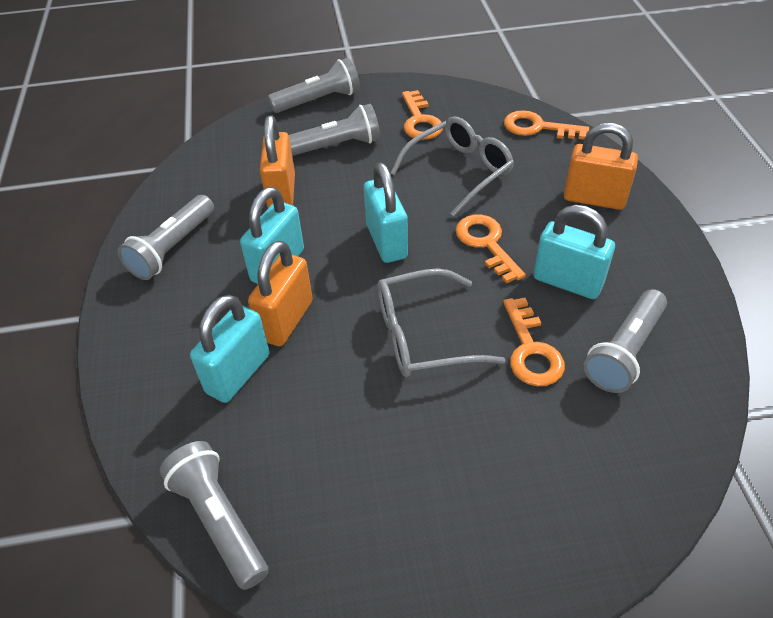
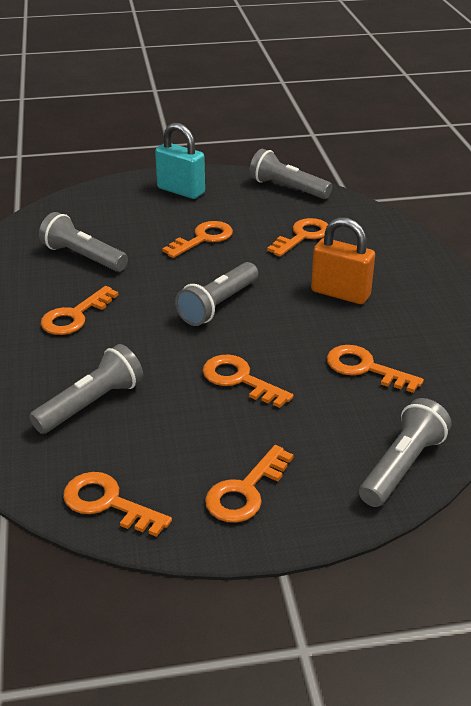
grey glasses: 2 -> 0
orange key: 4 -> 7
orange padlock: 3 -> 1
turquoise padlock: 4 -> 1

